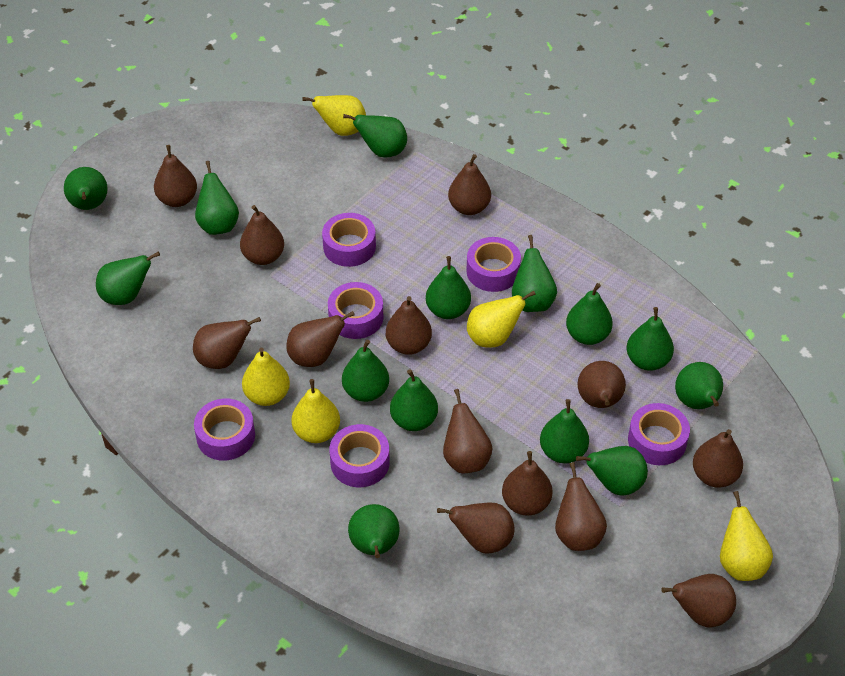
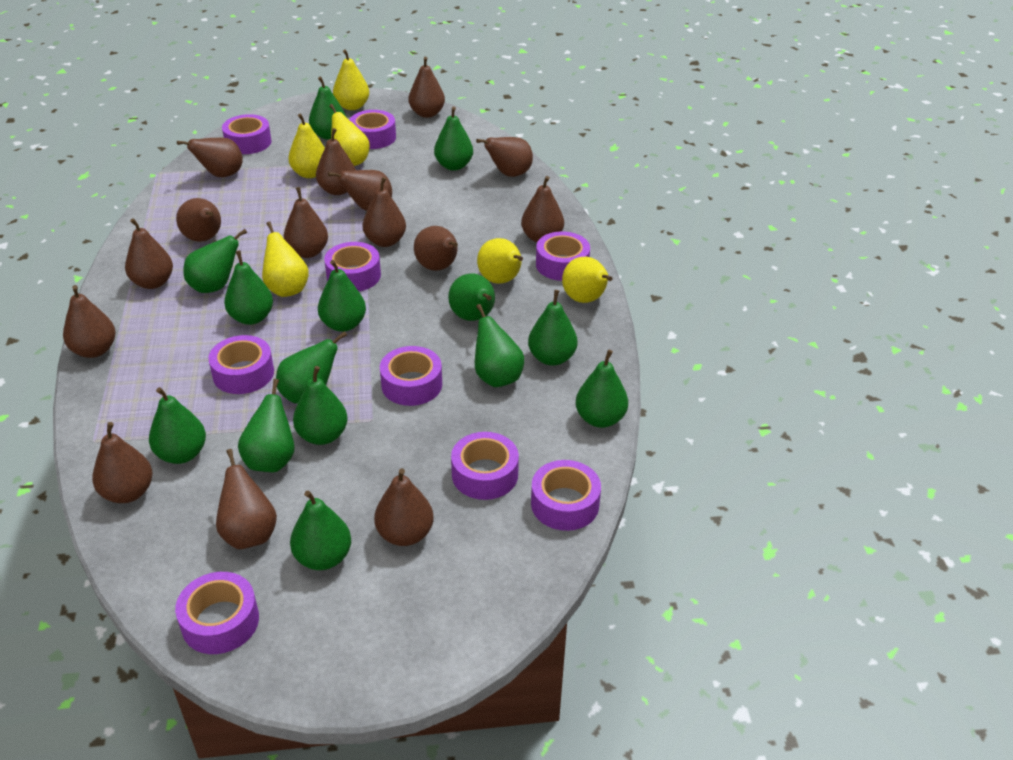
brown pear: 13 -> 15
purple tape: 6 -> 9
yellow pear: 5 -> 6

